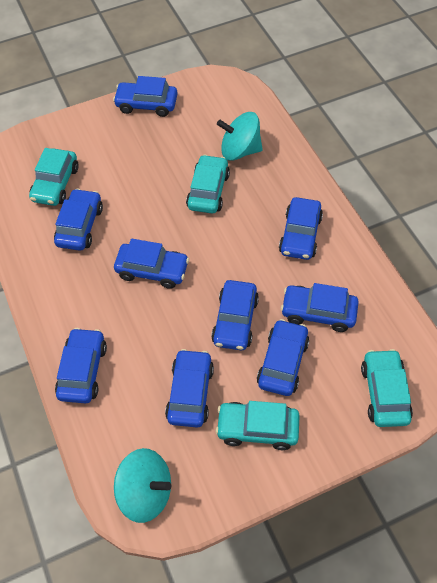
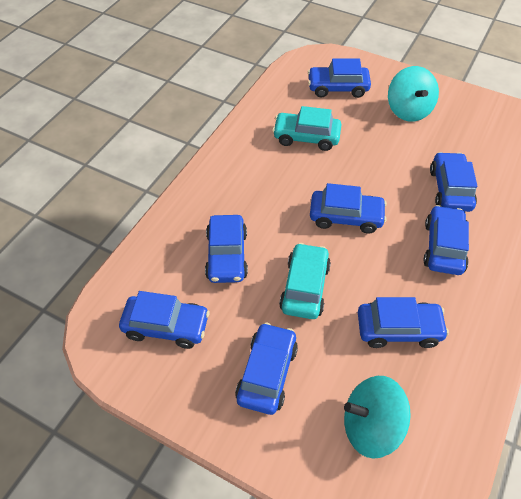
blue car: 9 -> 8
turquoise car: 4 -> 2

